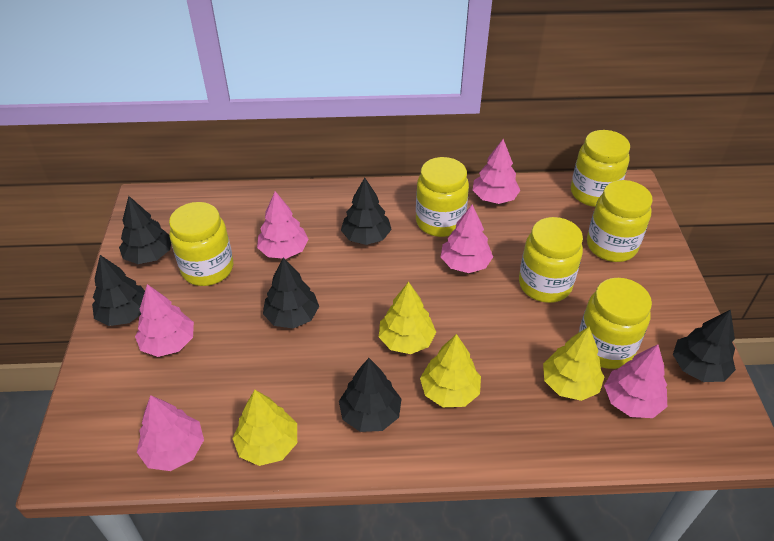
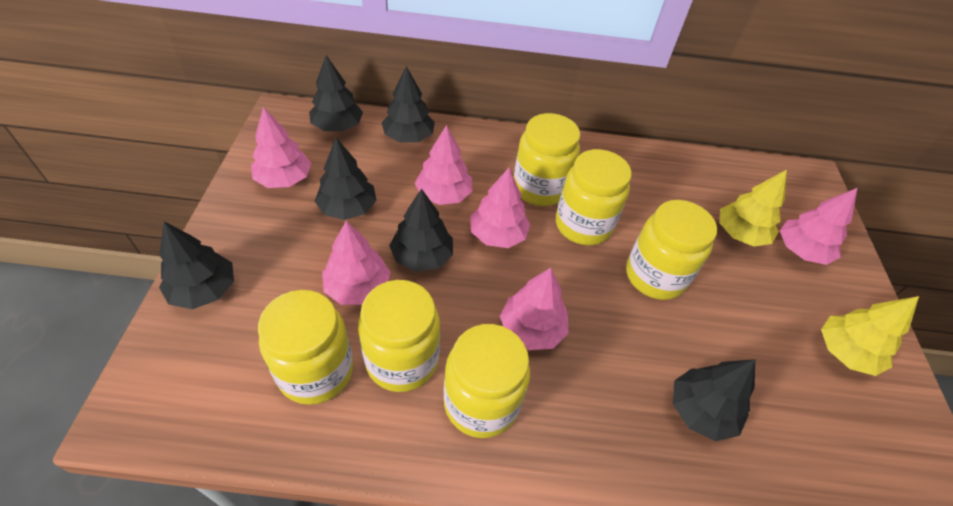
yellow tree: 4 -> 2

